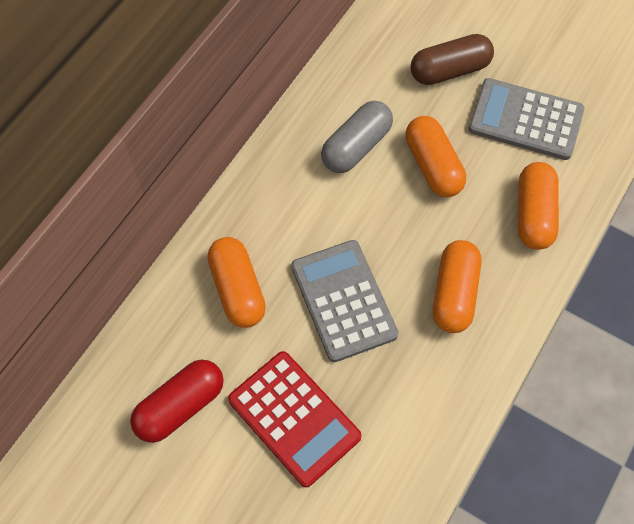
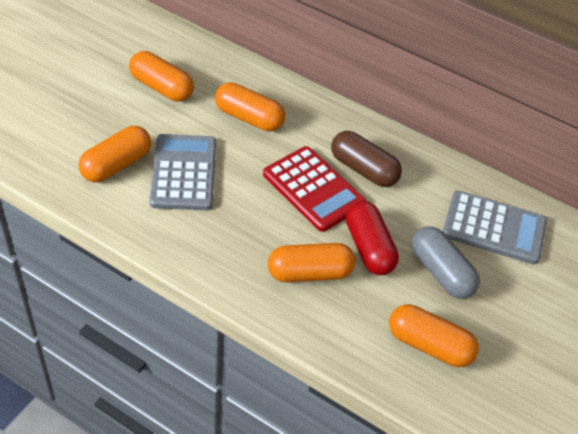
orange capsule: 4 -> 5

